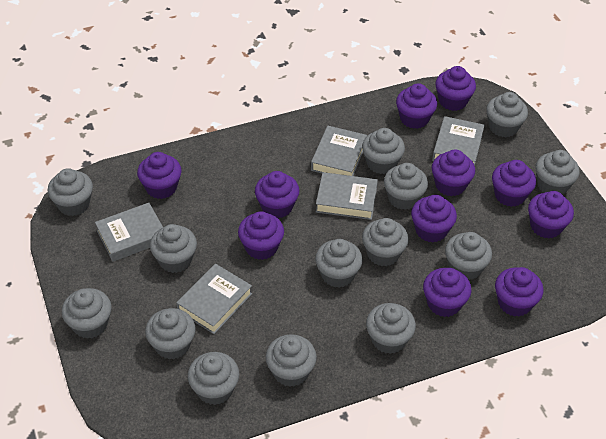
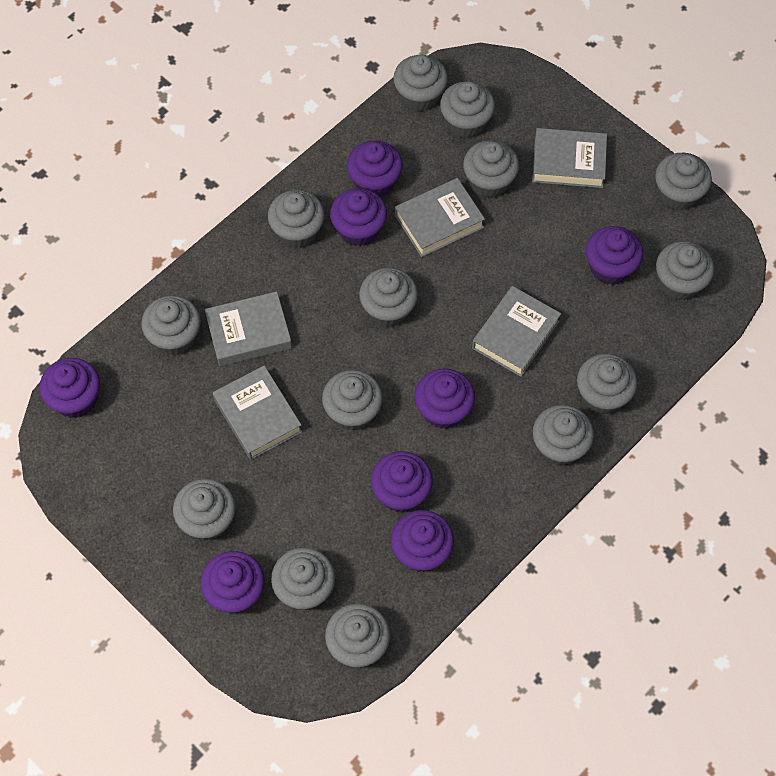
purple cupcake: 11 -> 8

